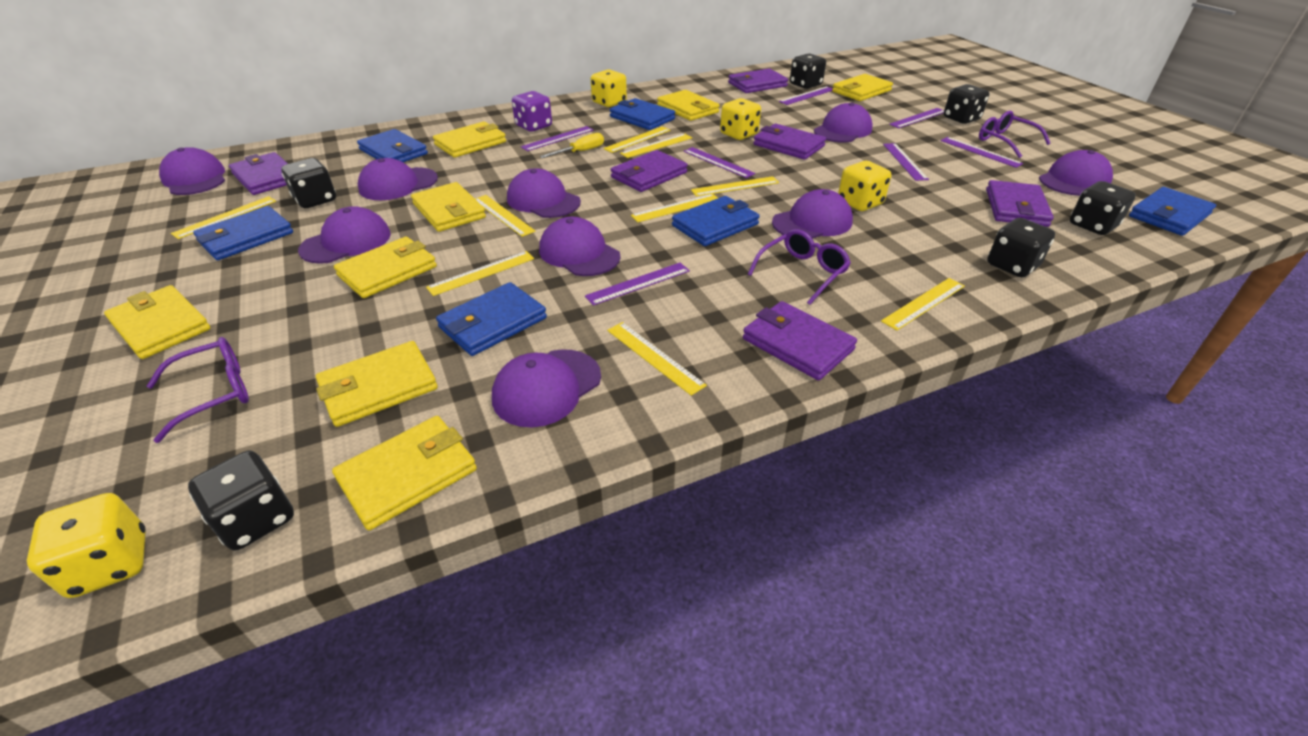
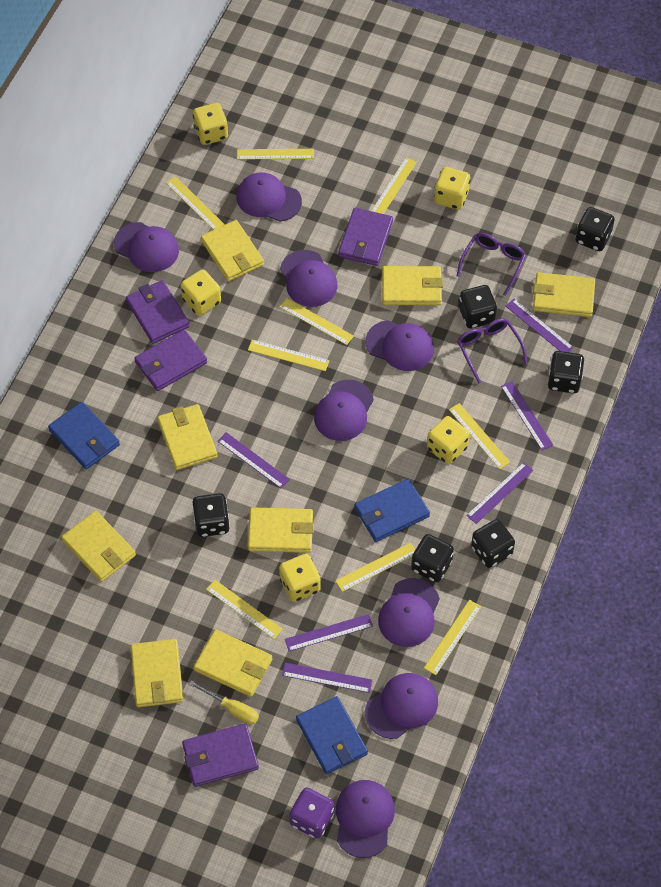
blue wallet: 6 -> 3
purple cap: 9 -> 8
purple glasses: 3 -> 2
purple ruler: 7 -> 6
purple wallet: 6 -> 4
yellow dice: 4 -> 5

